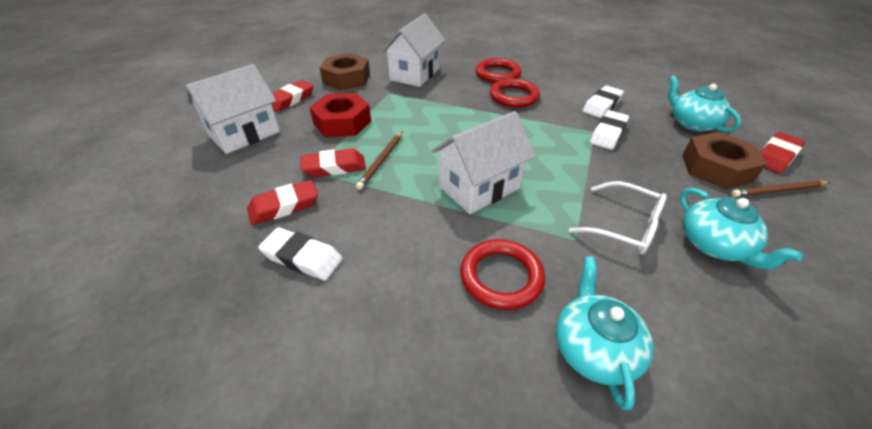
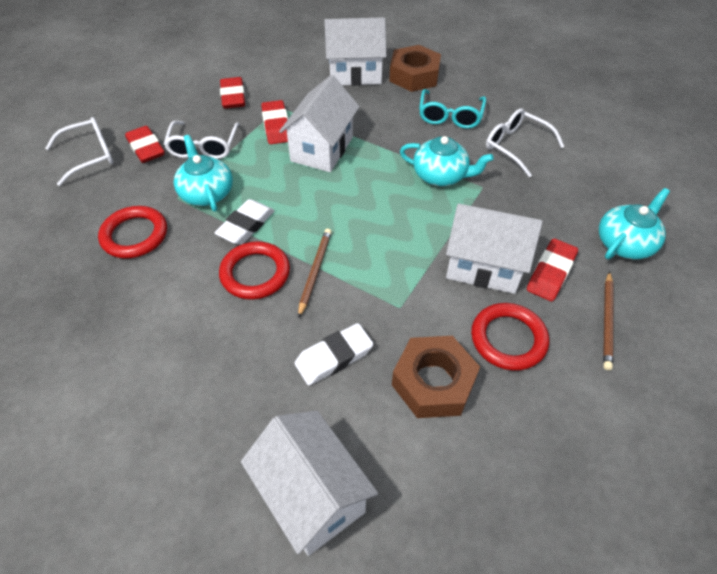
red nut: 1 -> 0
turquoise glasses: 0 -> 1
white eraser: 3 -> 2
white glasses: 1 -> 3
white house: 3 -> 4

